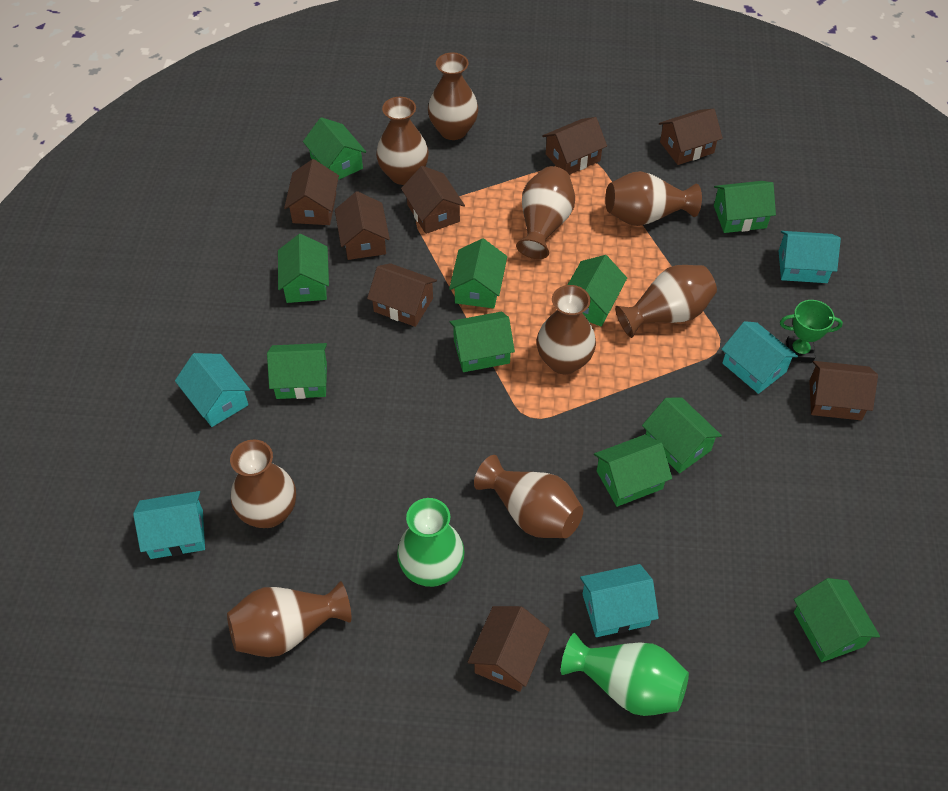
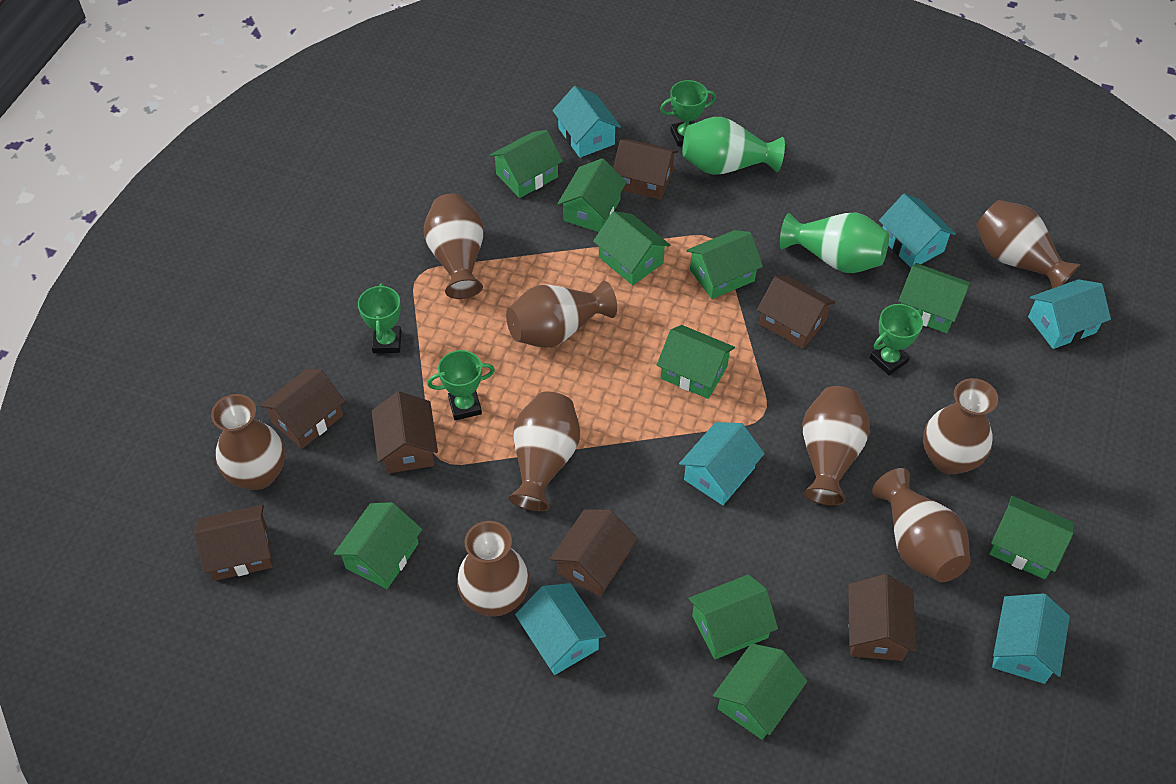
brown house: 8 -> 7
green trophy: 1 -> 4
turquoise house: 5 -> 6

